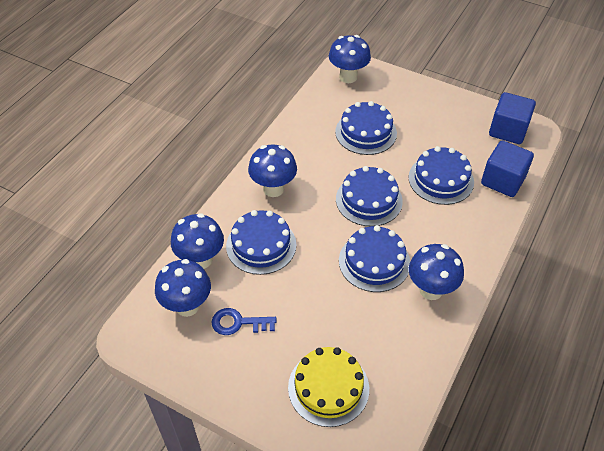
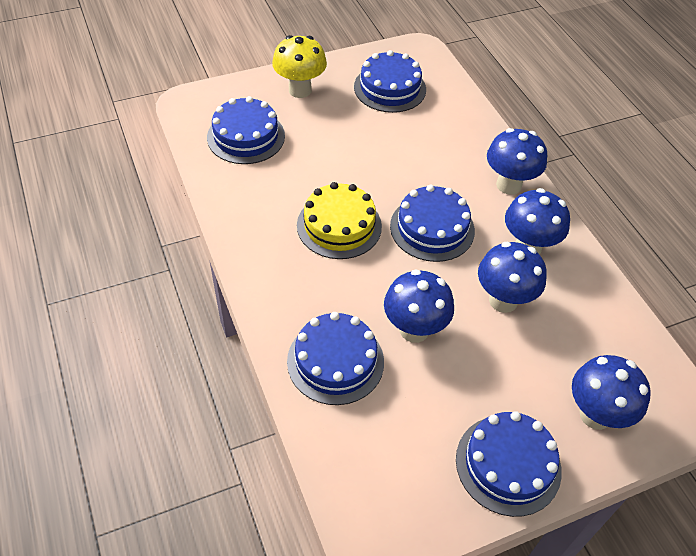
blue cube: 2 -> 0
blue key: 1 -> 0
yellow mushroom: 0 -> 1

